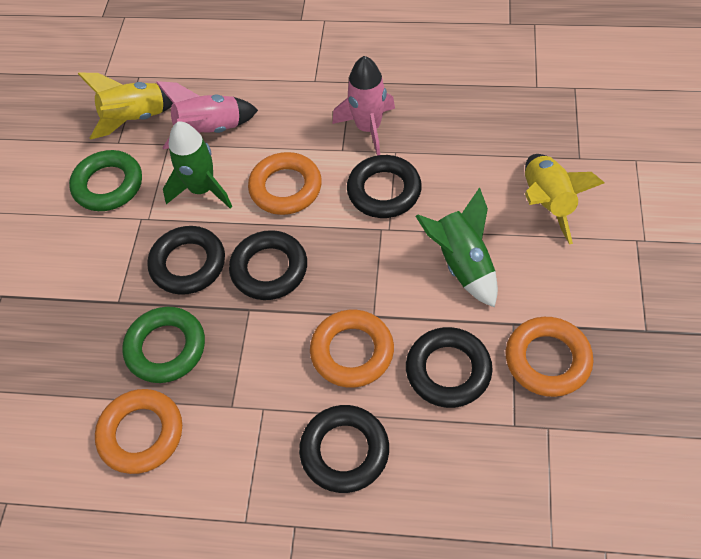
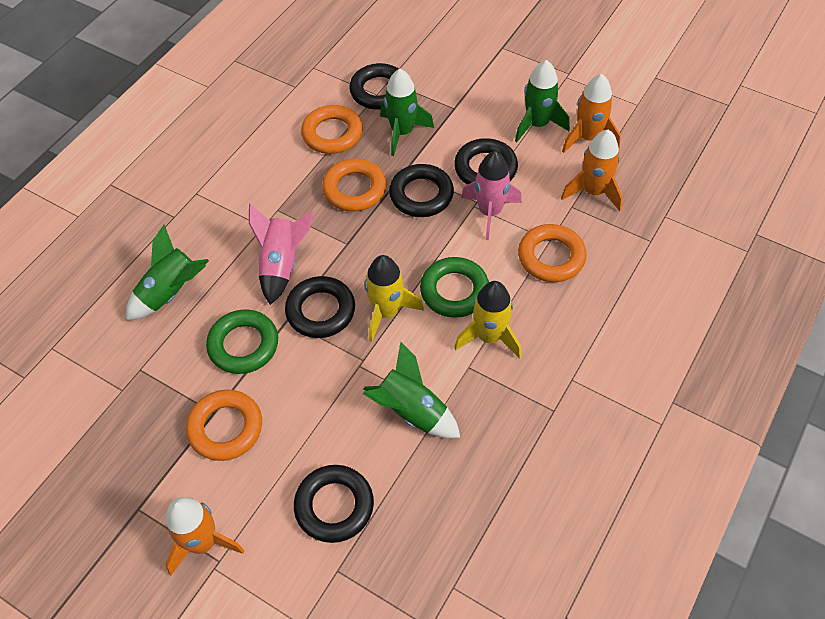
green rocket: 2 -> 4
orange rocket: 0 -> 3

